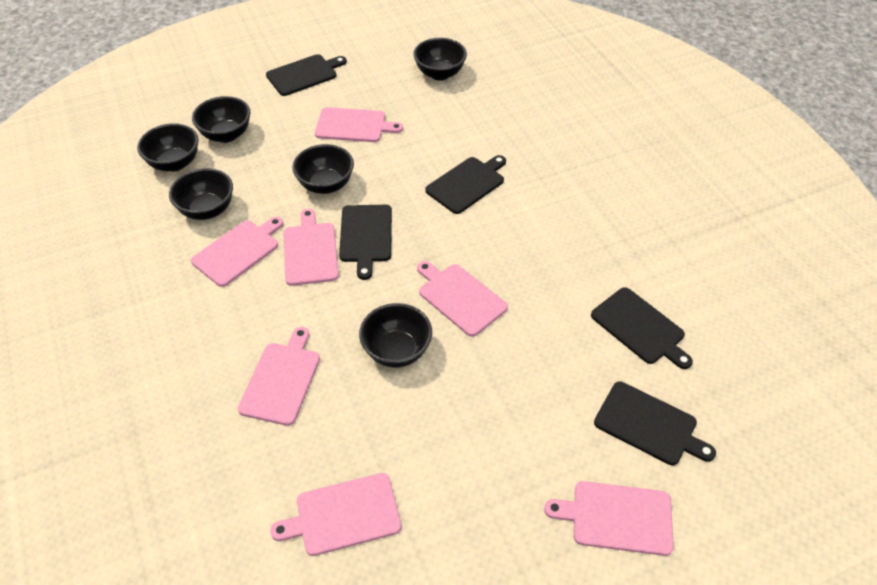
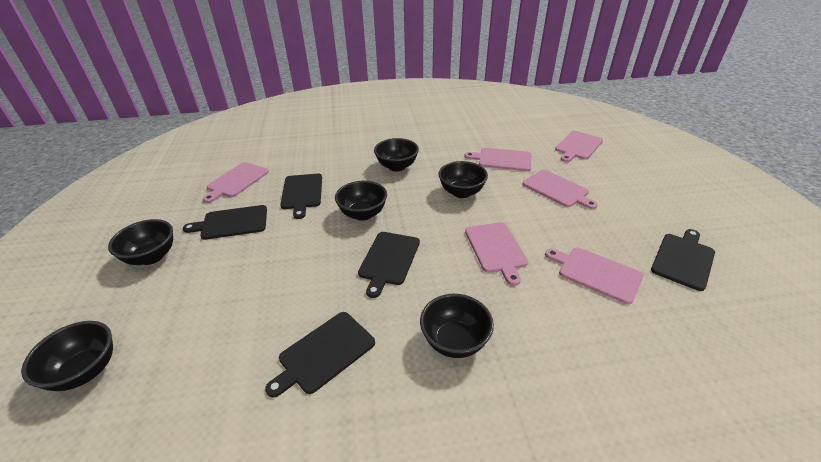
pink cutting board: 7 -> 6

